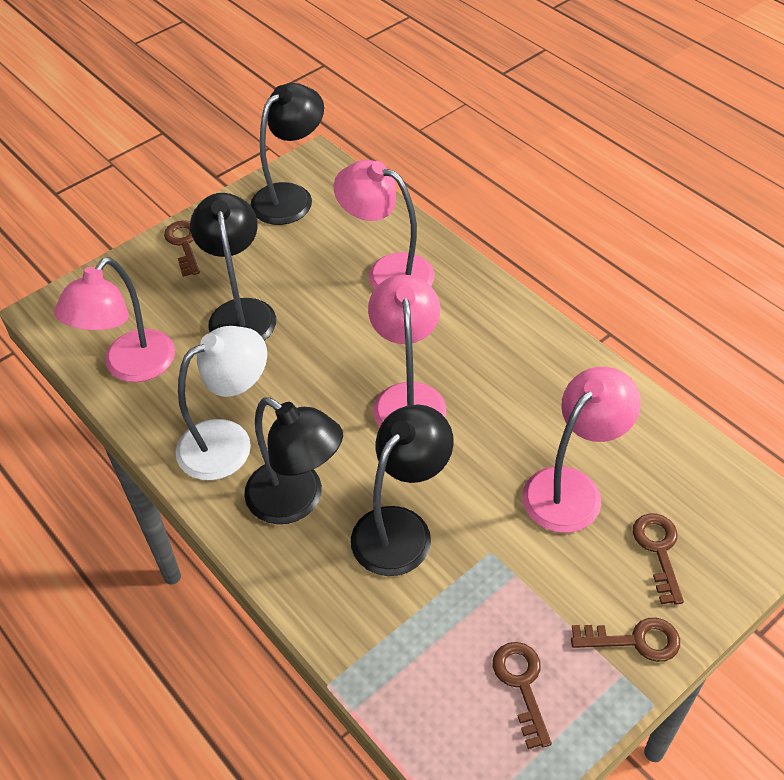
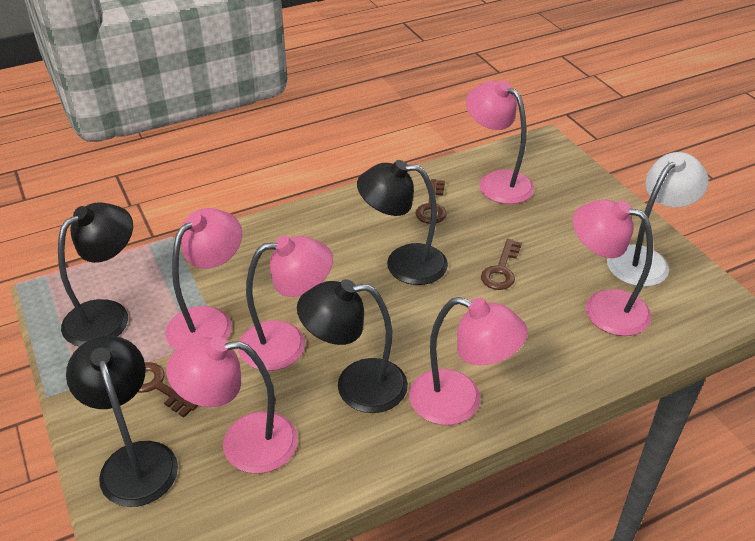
brown key: 4 -> 3
pink lamp: 4 -> 6

